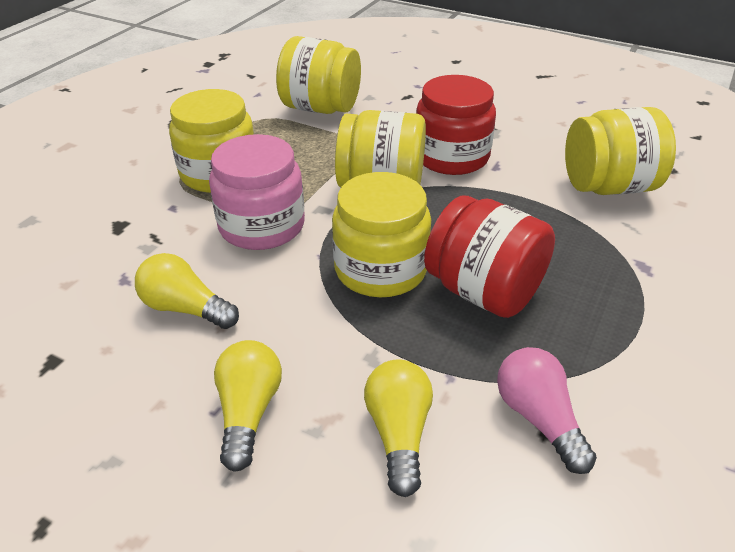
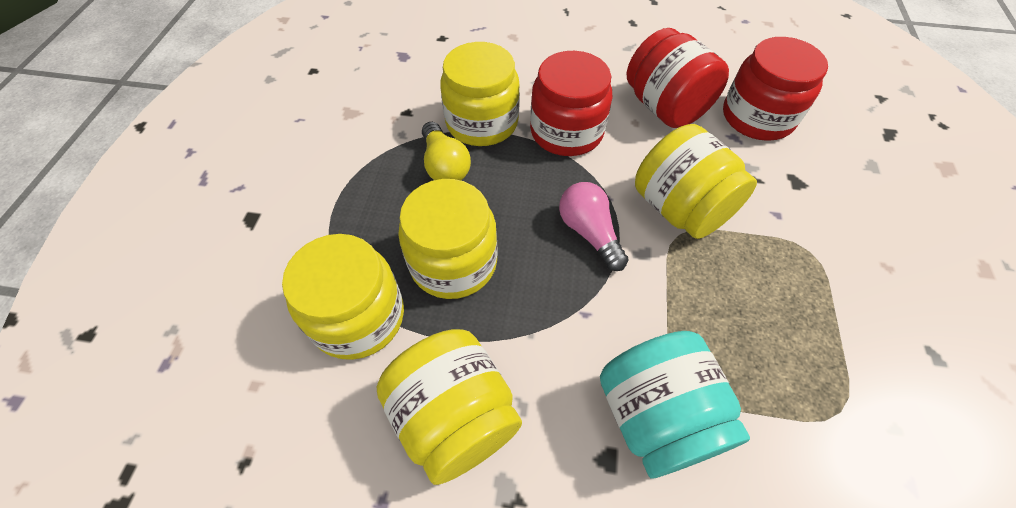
pink jar: 1 -> 0
red jar: 2 -> 3
turquoise jar: 0 -> 1
yellow light bulb: 3 -> 1

